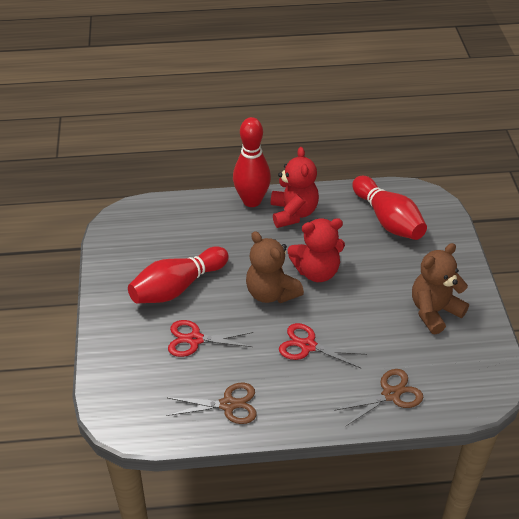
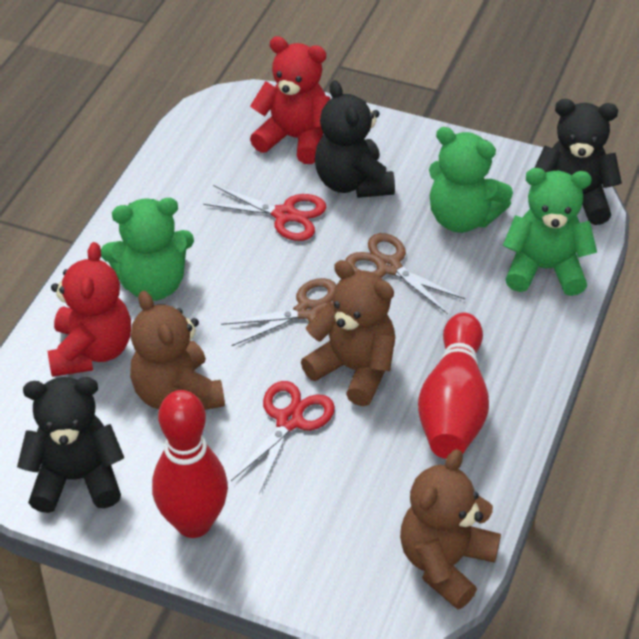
black teddy bear: 0 -> 3
brown teddy bear: 2 -> 3
green teddy bear: 0 -> 3
red bowling pin: 3 -> 2

